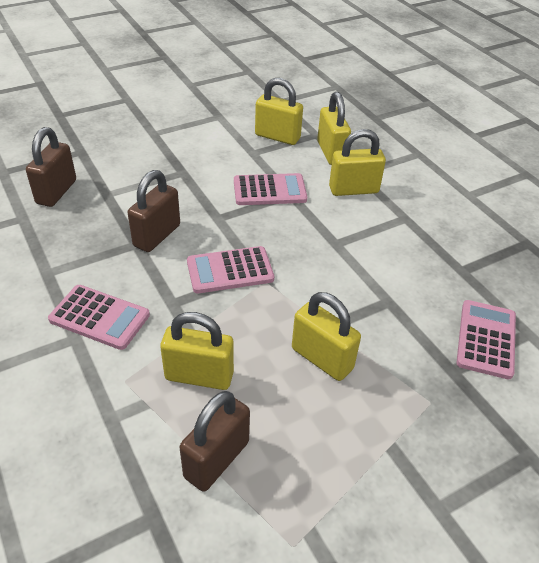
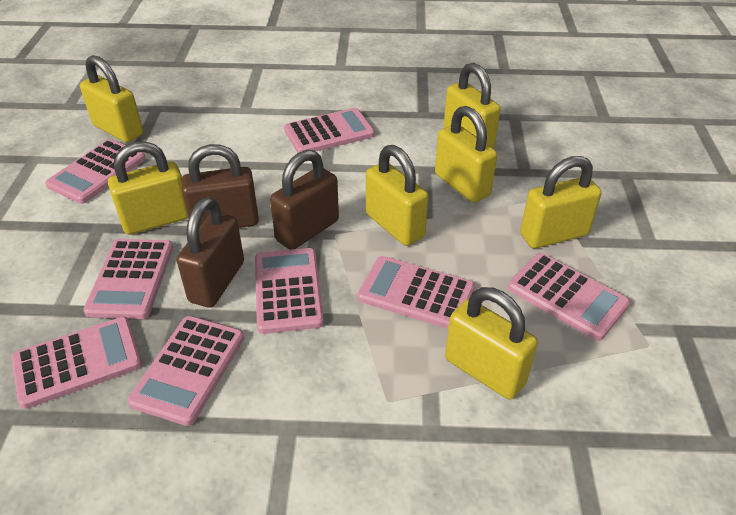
pink calculator: 4 -> 8
yellow padlock: 5 -> 7

